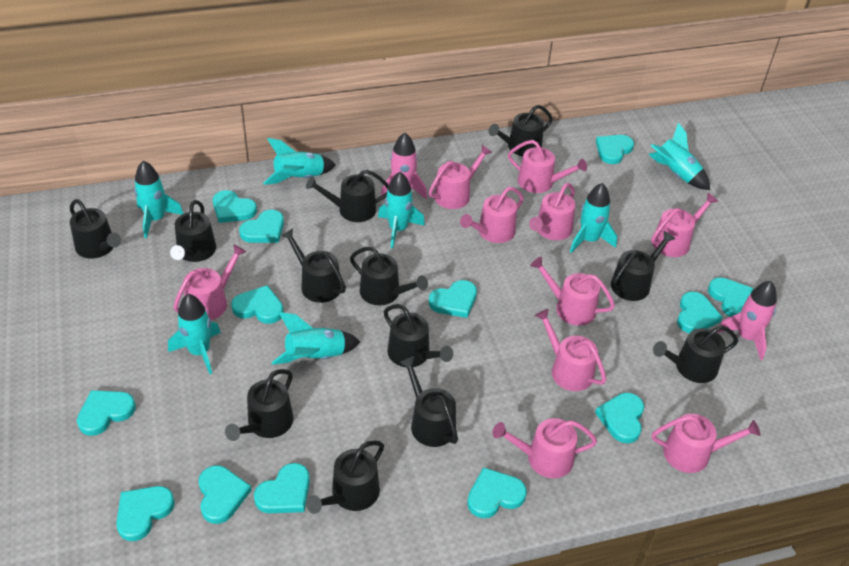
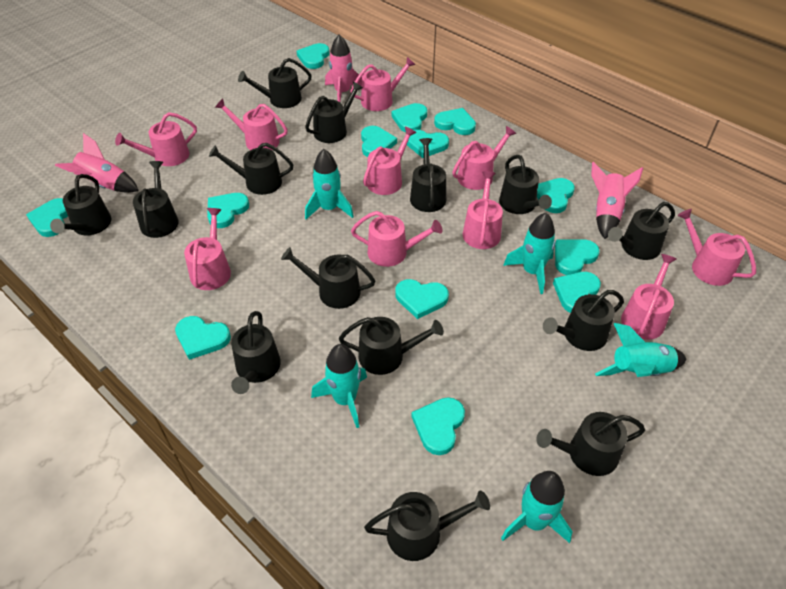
black watering can: 12 -> 14
pink rocket: 2 -> 3
turquoise rocket: 7 -> 5

